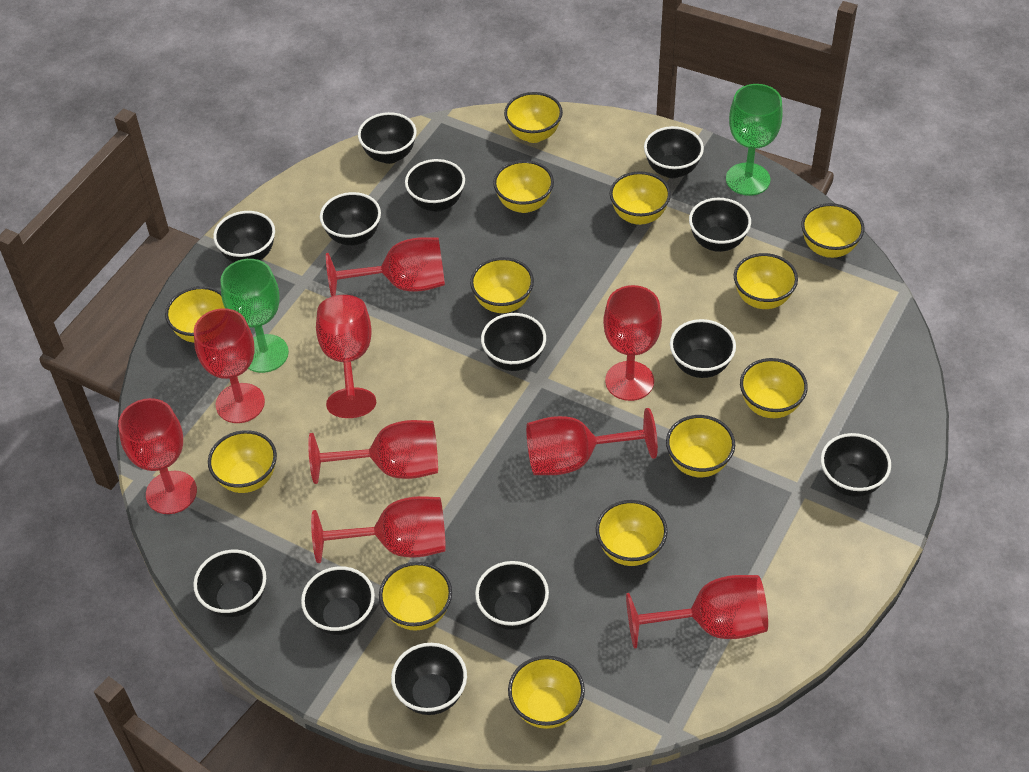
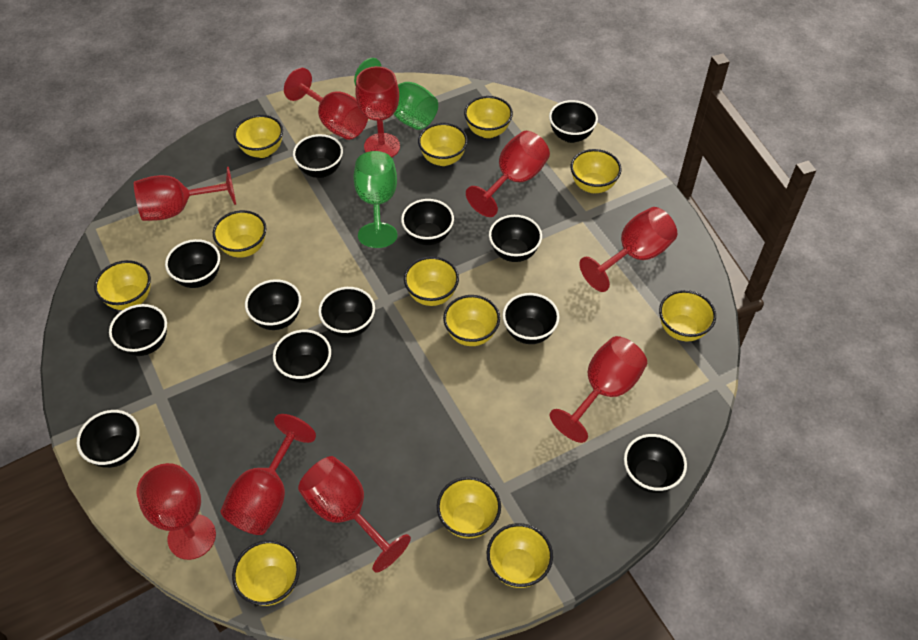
black bowl: 13 -> 12
yellow bowl: 13 -> 12

